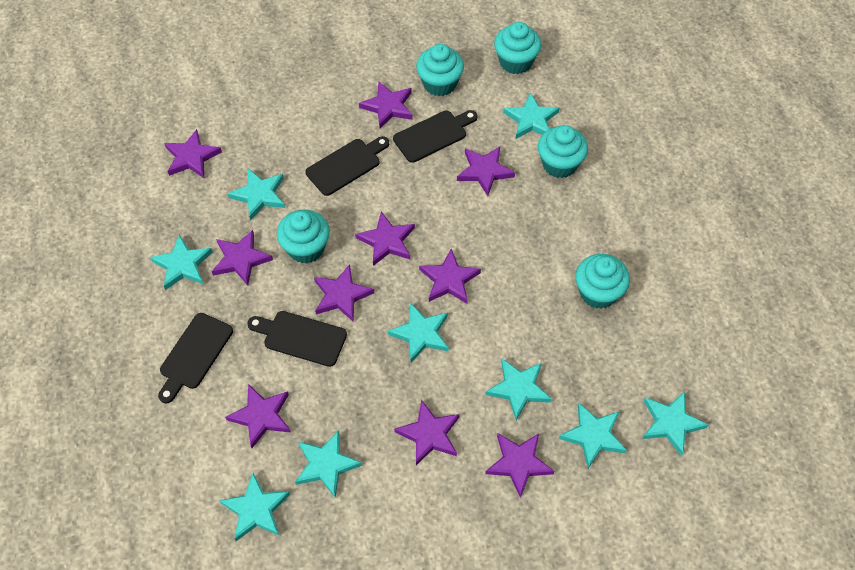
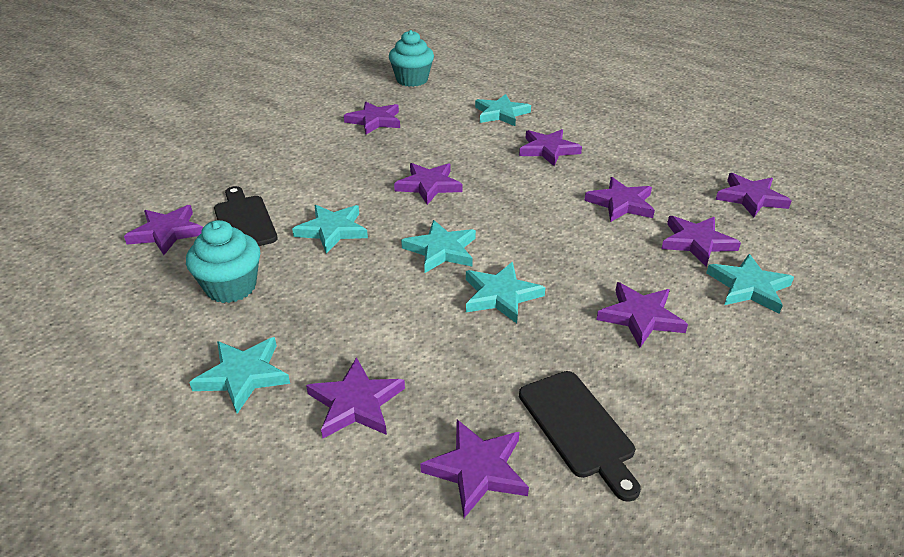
black cutting board: 4 -> 2
turquoise cupcake: 5 -> 2
turquoise star: 9 -> 6

